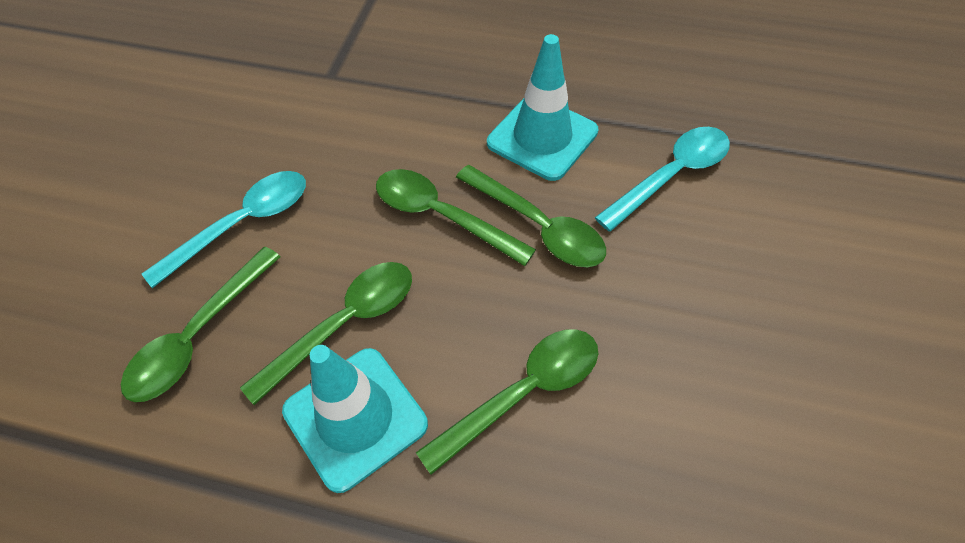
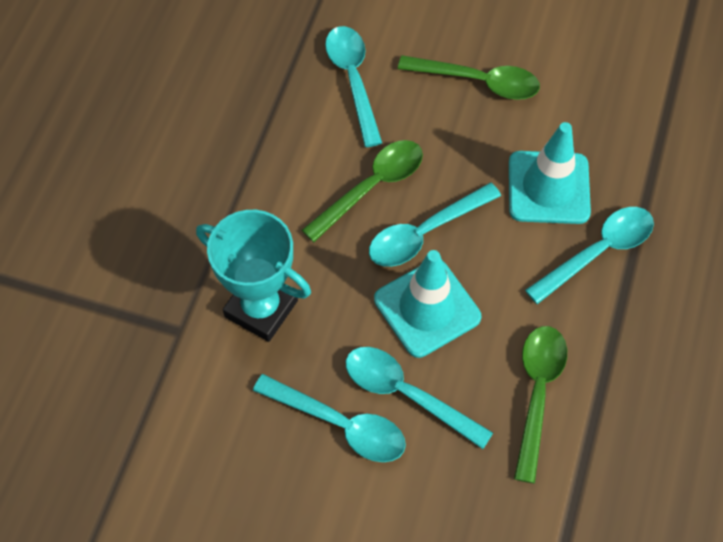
green spoon: 5 -> 3
turquoise spoon: 2 -> 5
turquoise trophy: 0 -> 1

